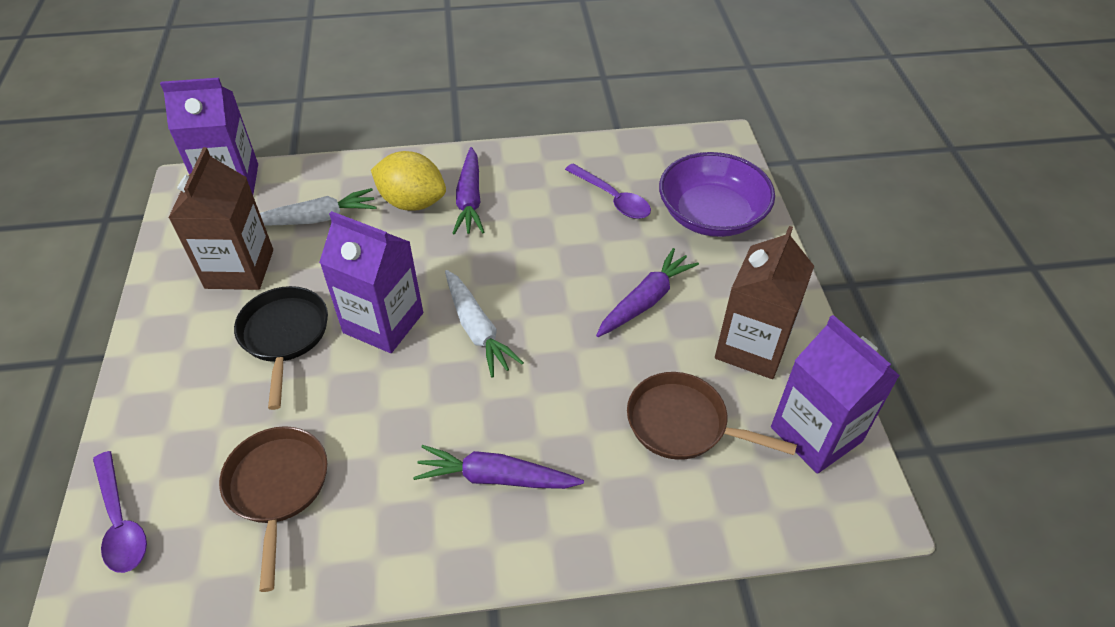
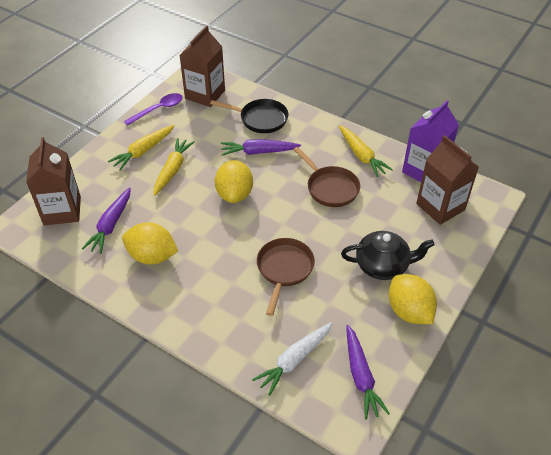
black teapot: 0 -> 1
brown carton: 2 -> 3
purple bowl: 1 -> 0
purple carton: 3 -> 1
purple spoon: 2 -> 1
white carrot: 2 -> 1
yellow carrot: 0 -> 3
yellow lemon: 1 -> 3

